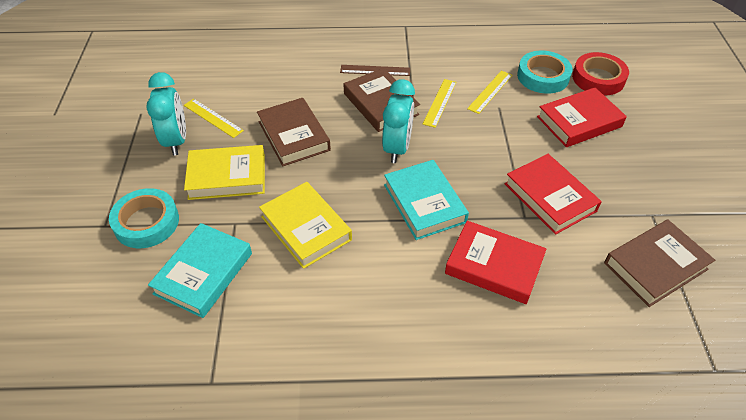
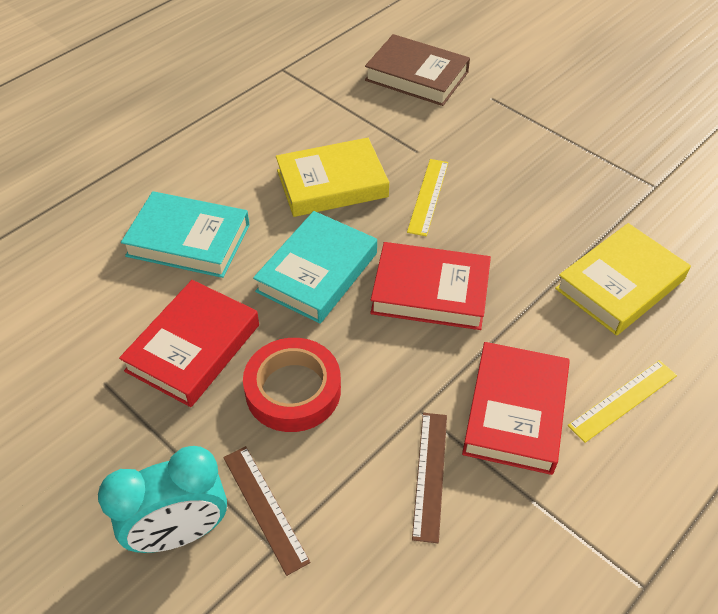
brown book: 3 -> 1
brown ruler: 1 -> 2
turquoise clock: 2 -> 1
turquoise tape: 2 -> 0
yellow ruler: 3 -> 2

